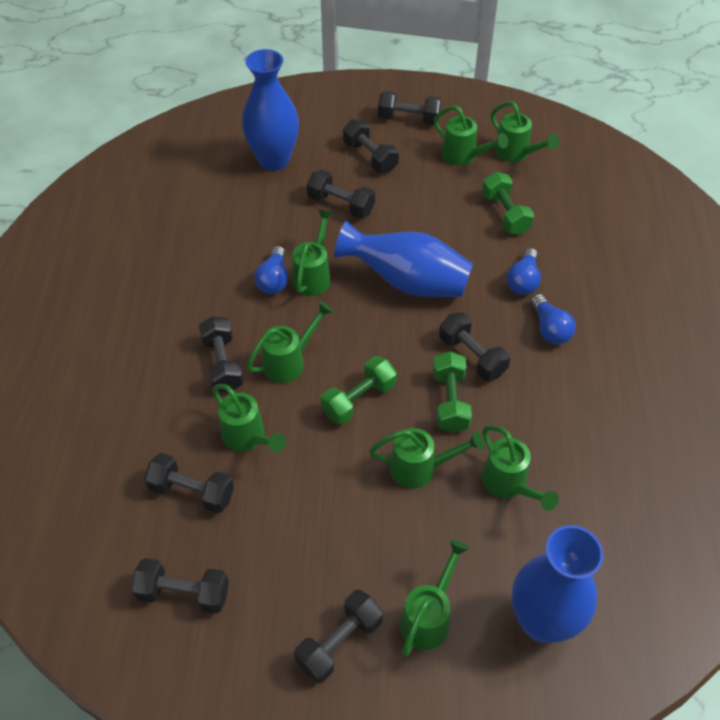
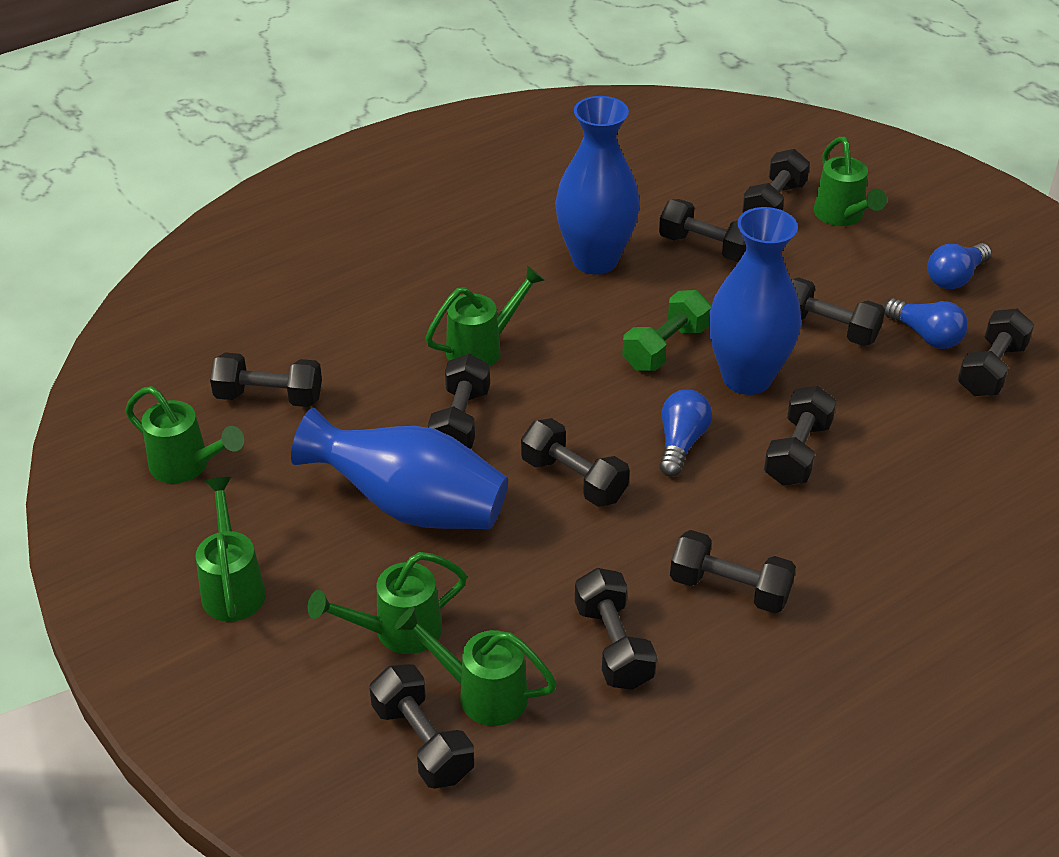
black dumbbell: 8 -> 11
green dumbbell: 3 -> 1
green watering can: 8 -> 6

